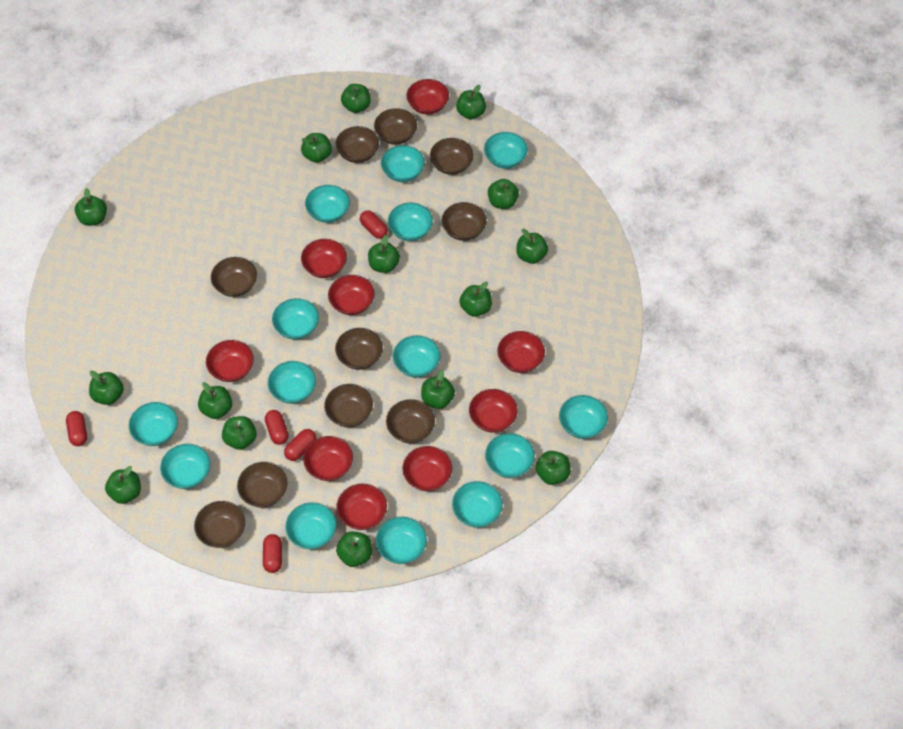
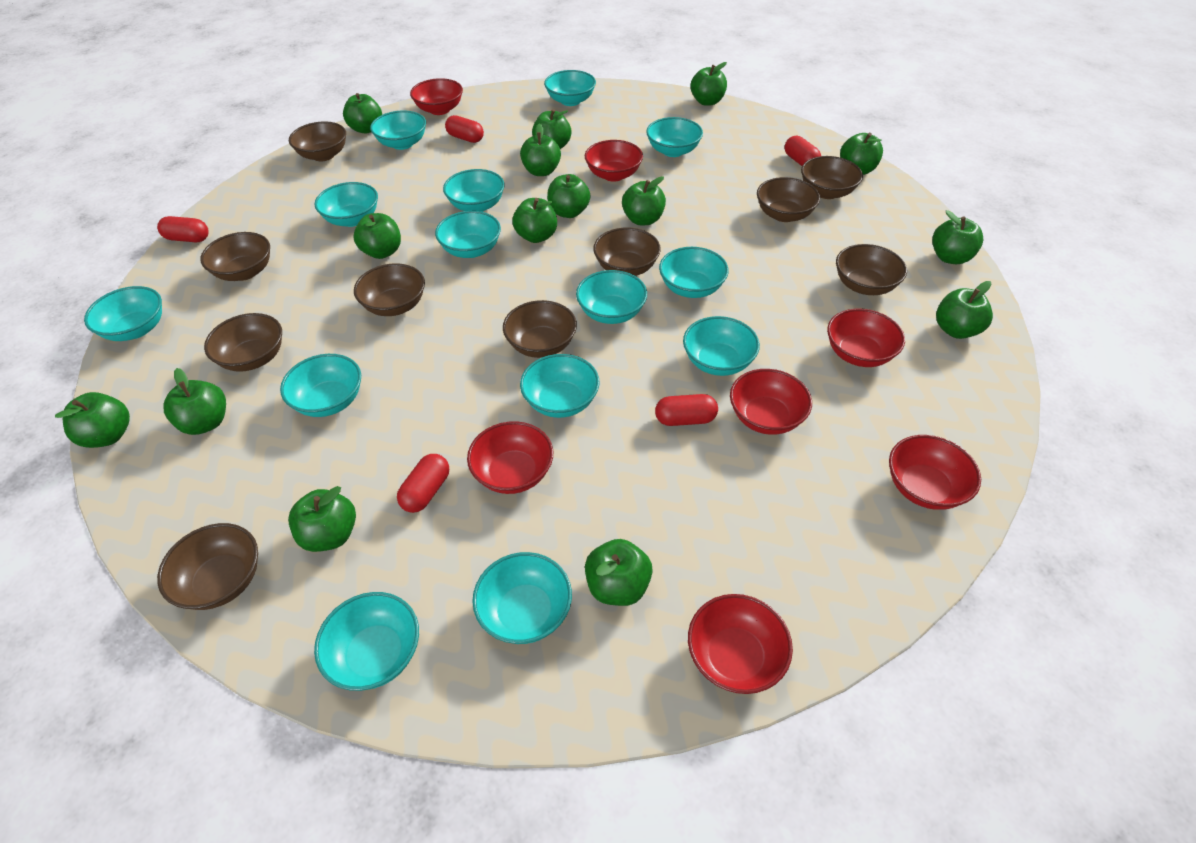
red bowl: 9 -> 7

